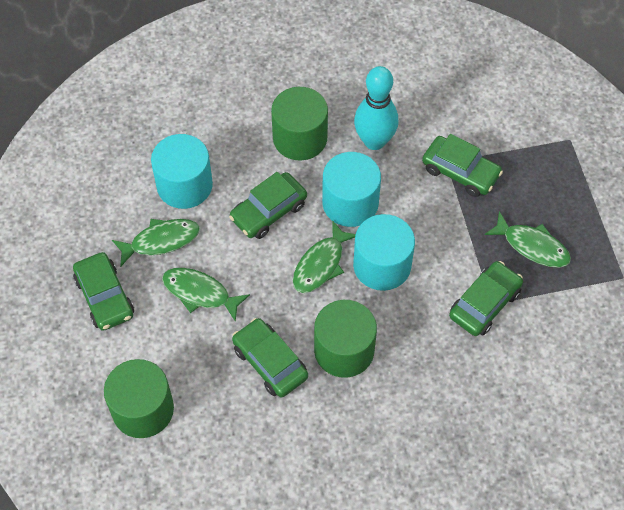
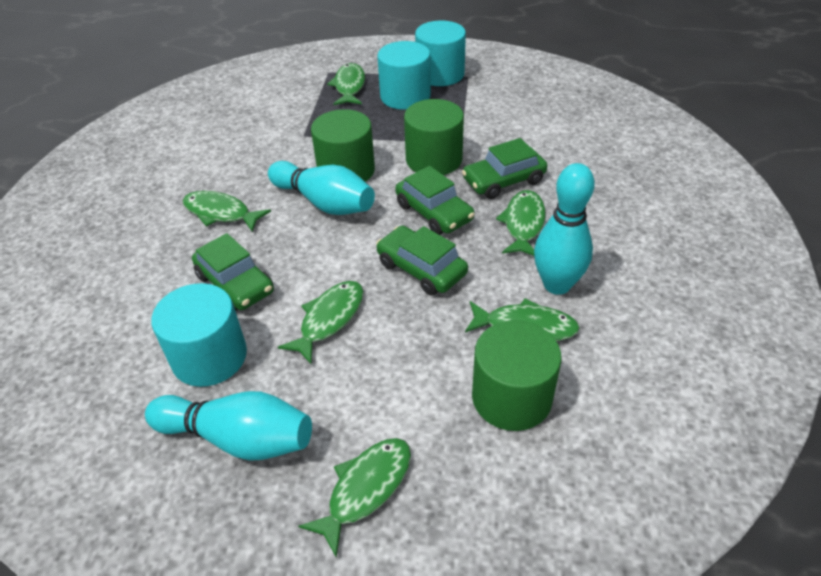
green car: 5 -> 4
green fish: 4 -> 6
turquoise bowling pin: 1 -> 3

